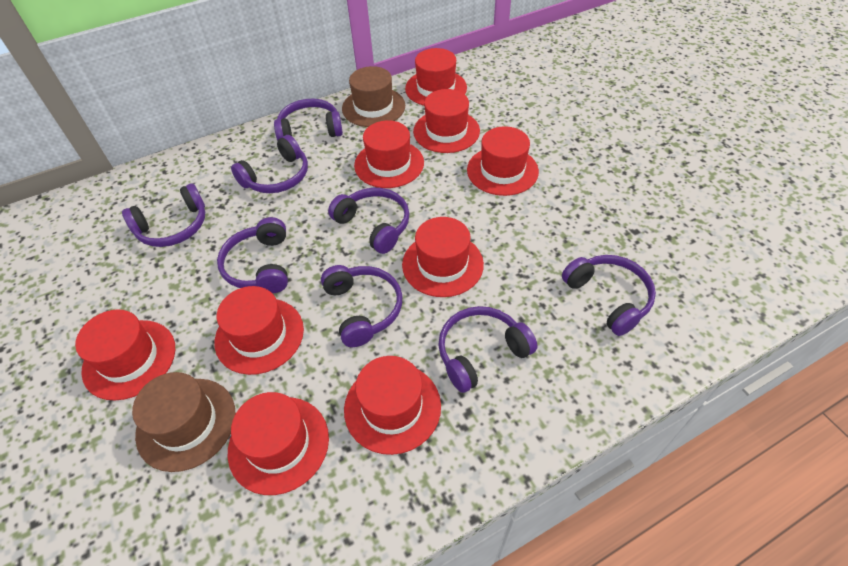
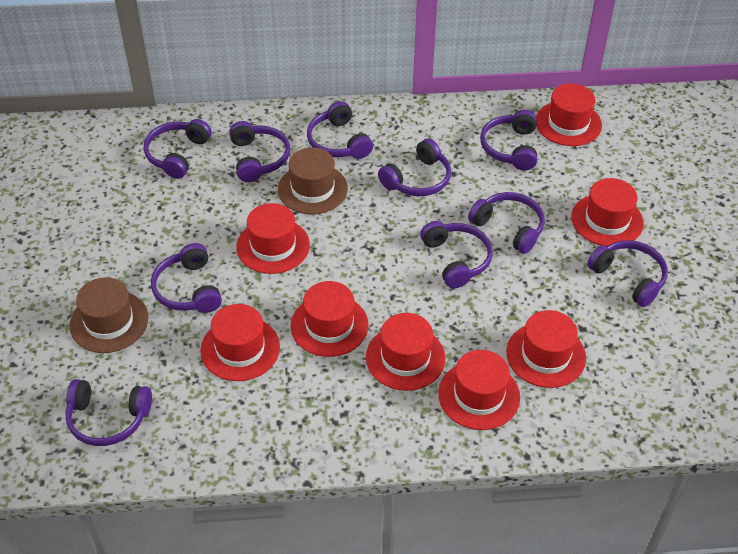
purple headphones: 8 -> 10
red hat: 9 -> 8

